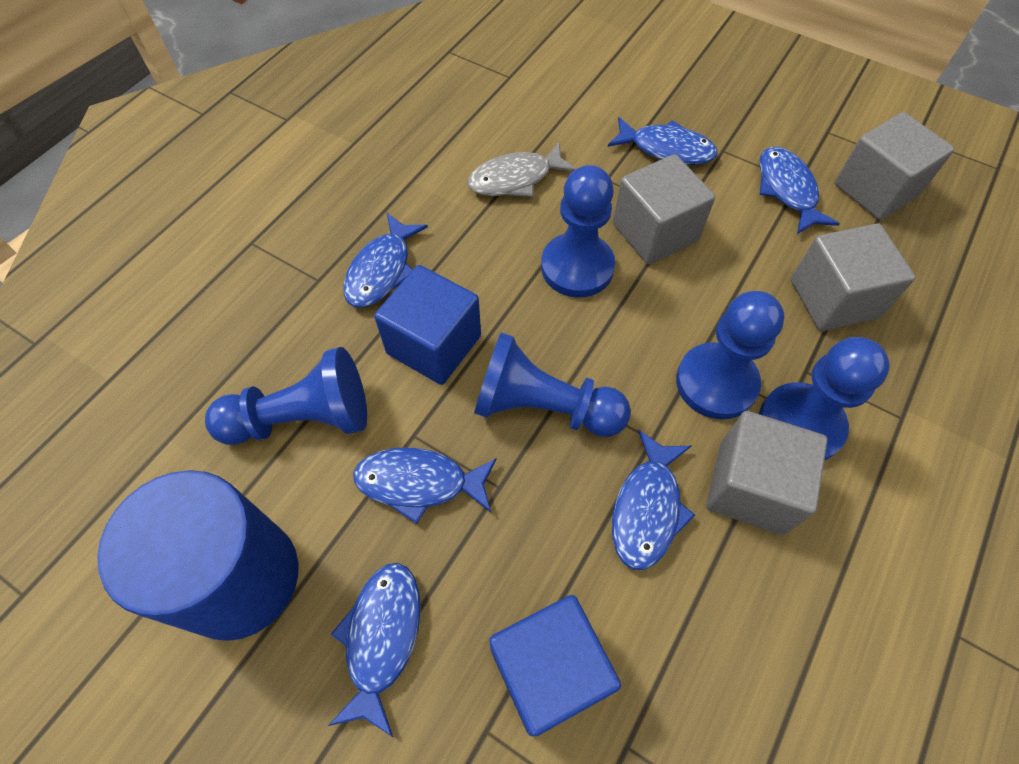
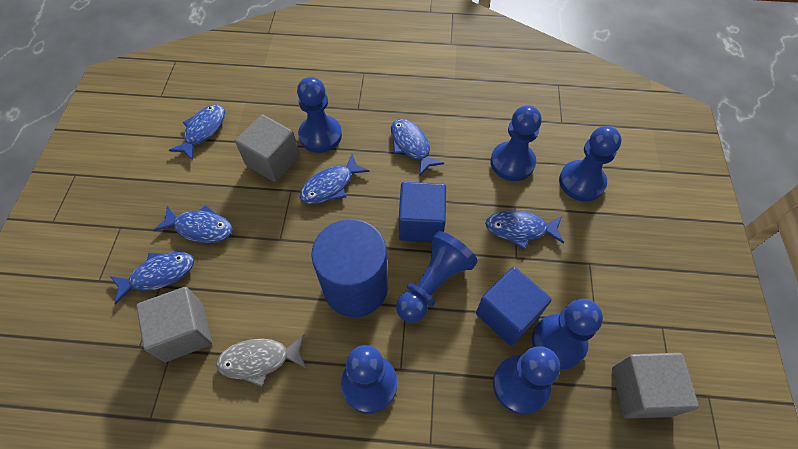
blue pawn: 5 -> 7
grey cube: 4 -> 3

